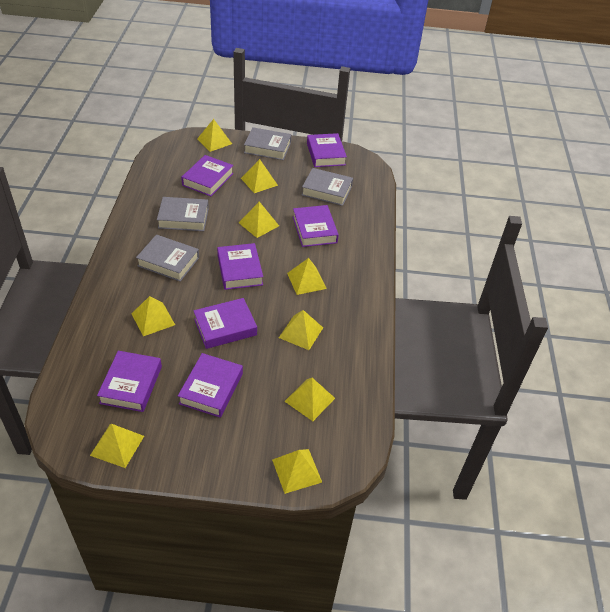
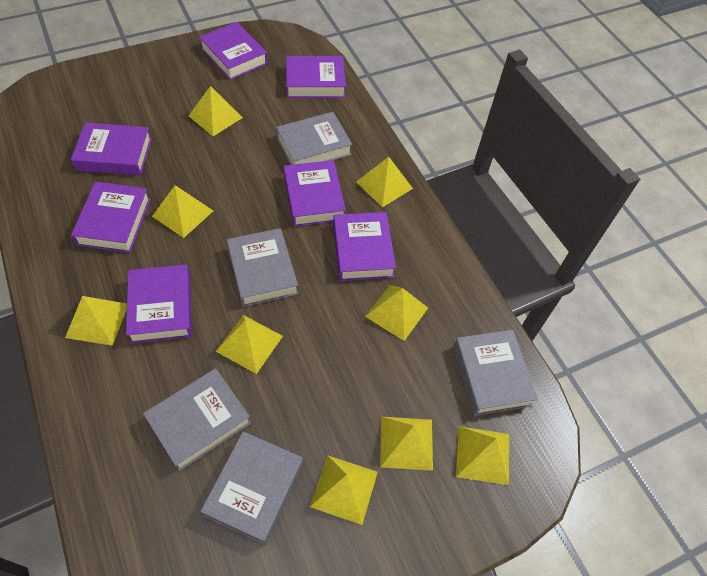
grey book: 4 -> 5

